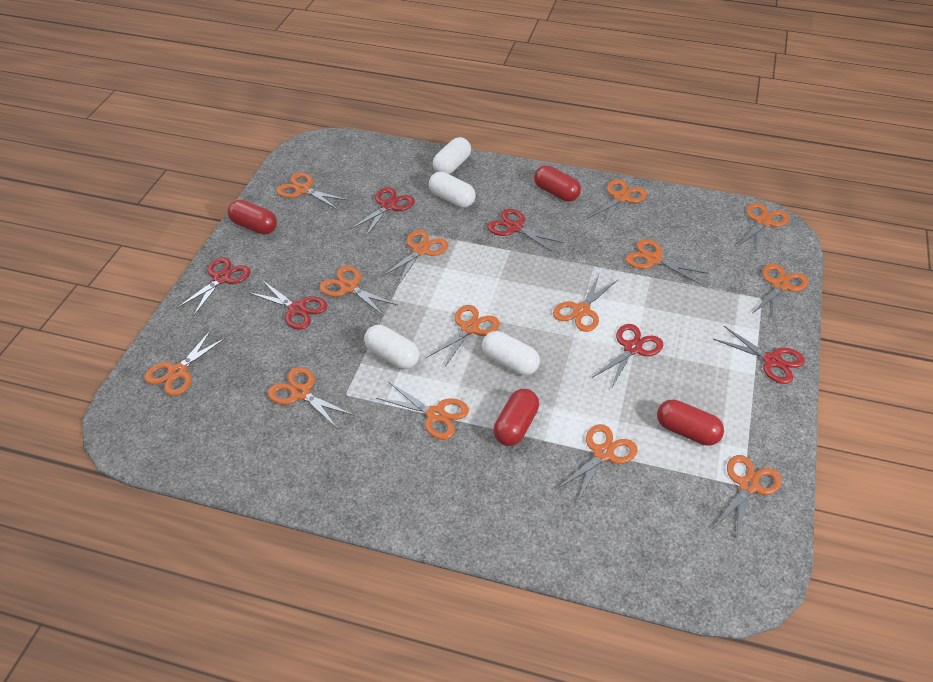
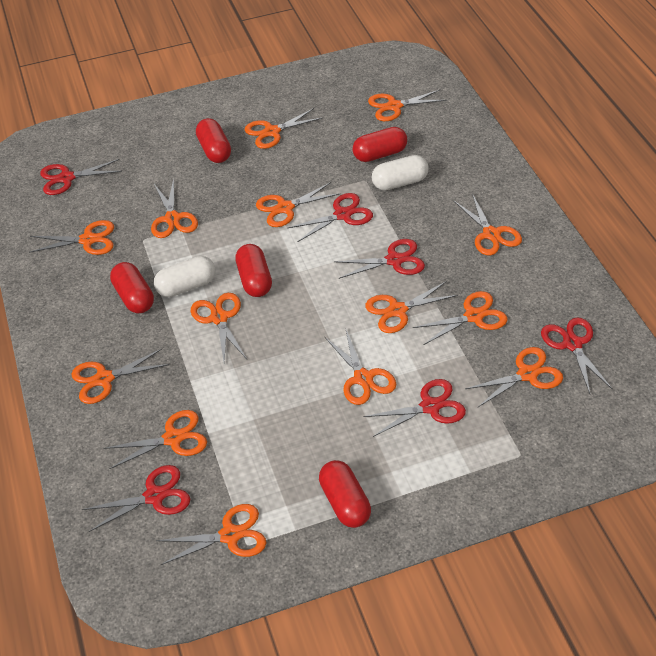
red capsule: 4 -> 5
white capsule: 4 -> 2

